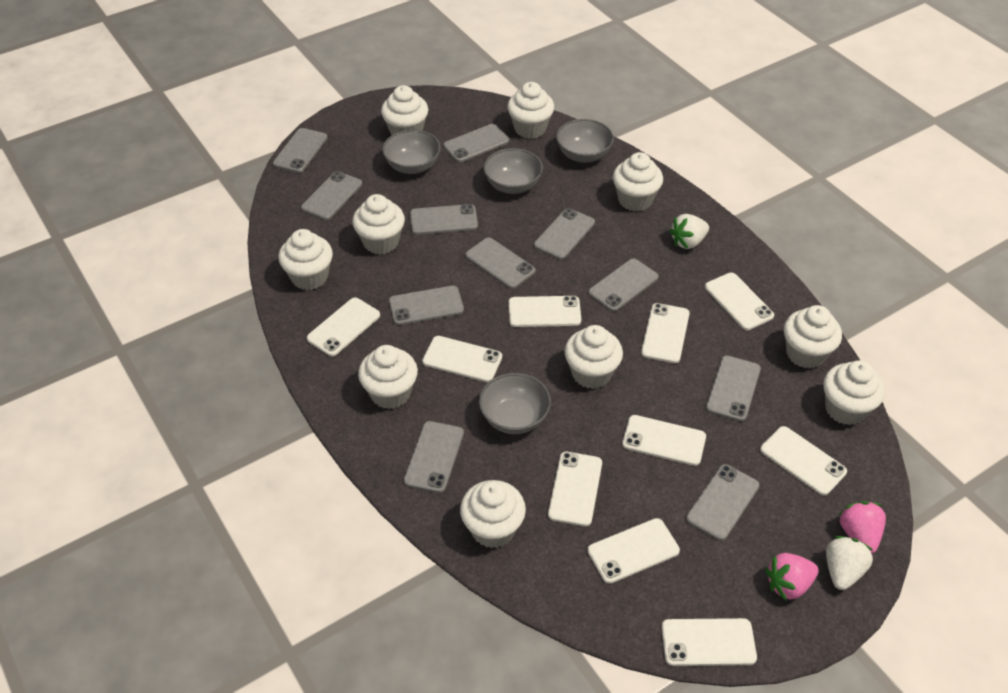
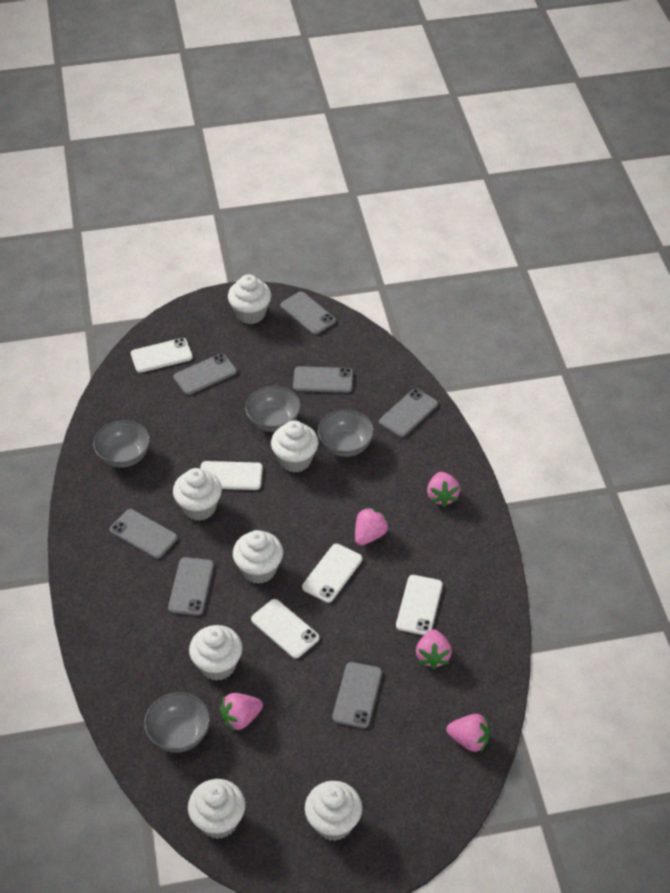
grey phone: 11 -> 7
pink strawberry: 2 -> 5
white cupcake: 10 -> 7
white phone: 10 -> 5
white strawberry: 2 -> 0

